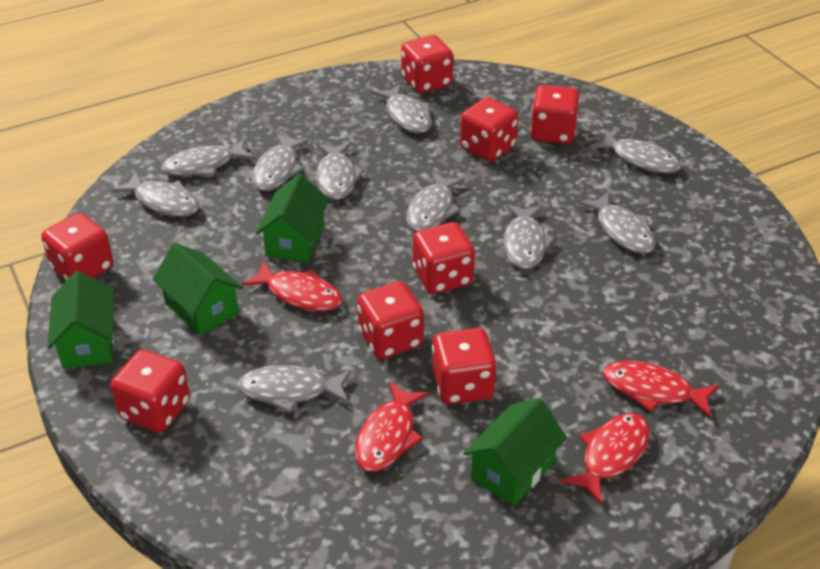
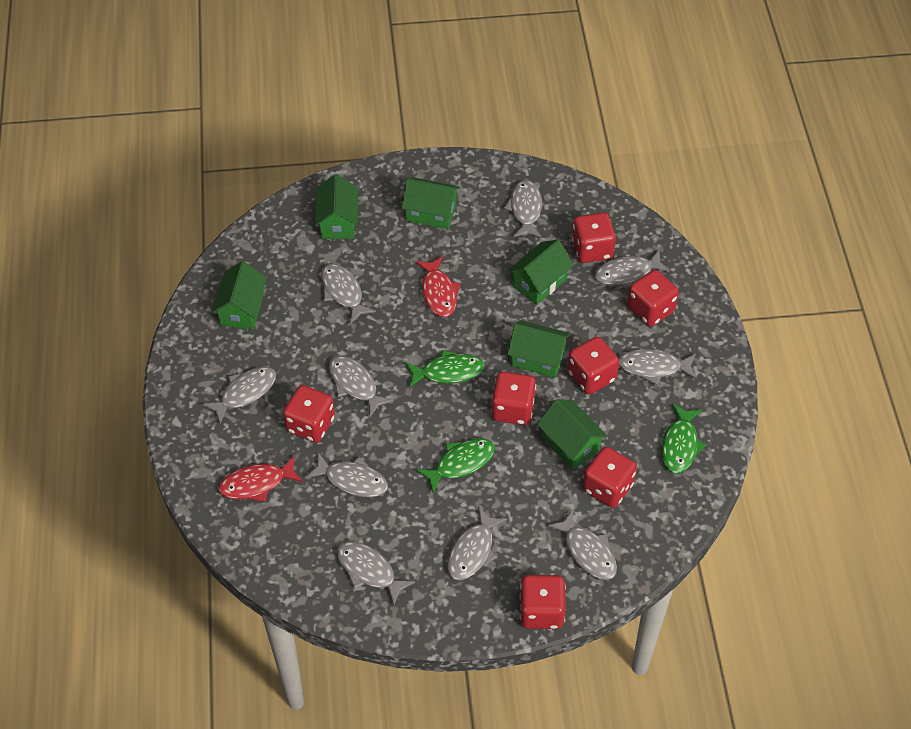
green fish: 0 -> 3
green house: 4 -> 6
red dice: 8 -> 7
red fish: 4 -> 2

